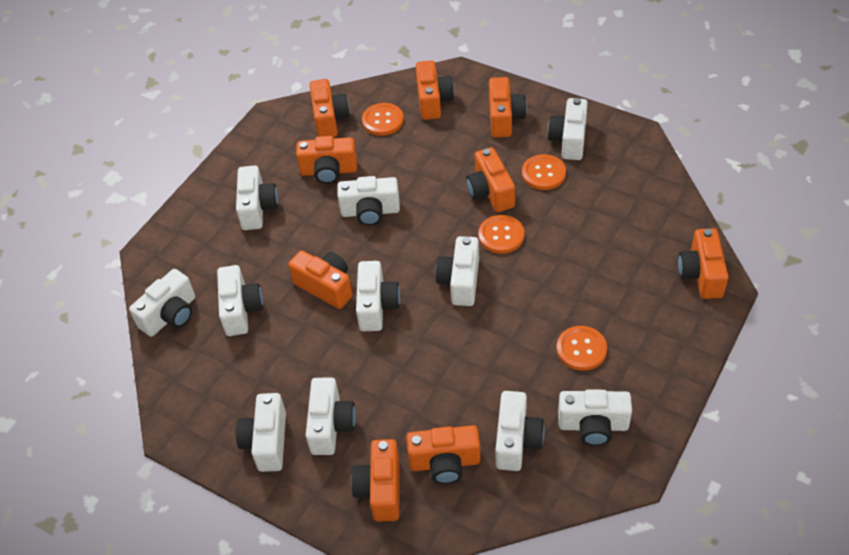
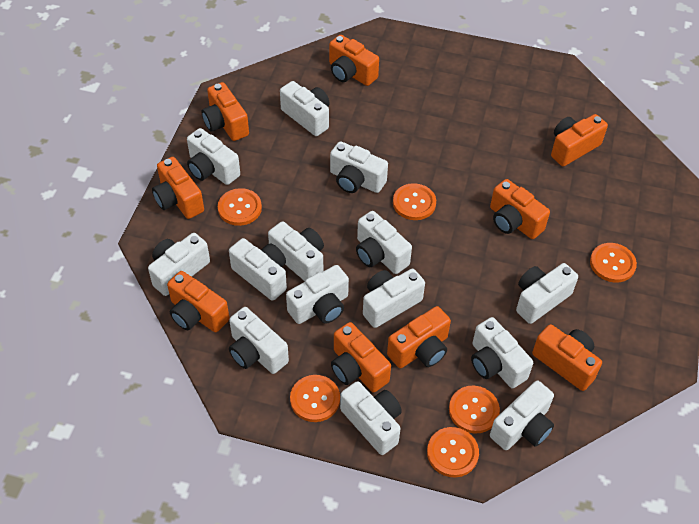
orange button: 4 -> 6
white camera: 11 -> 14

